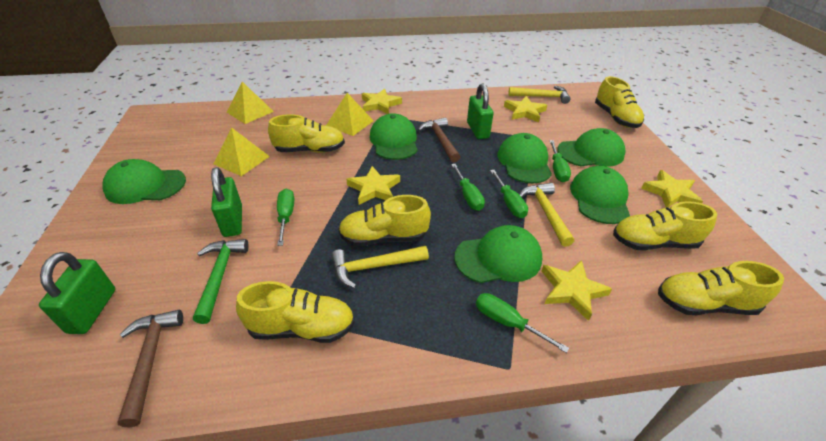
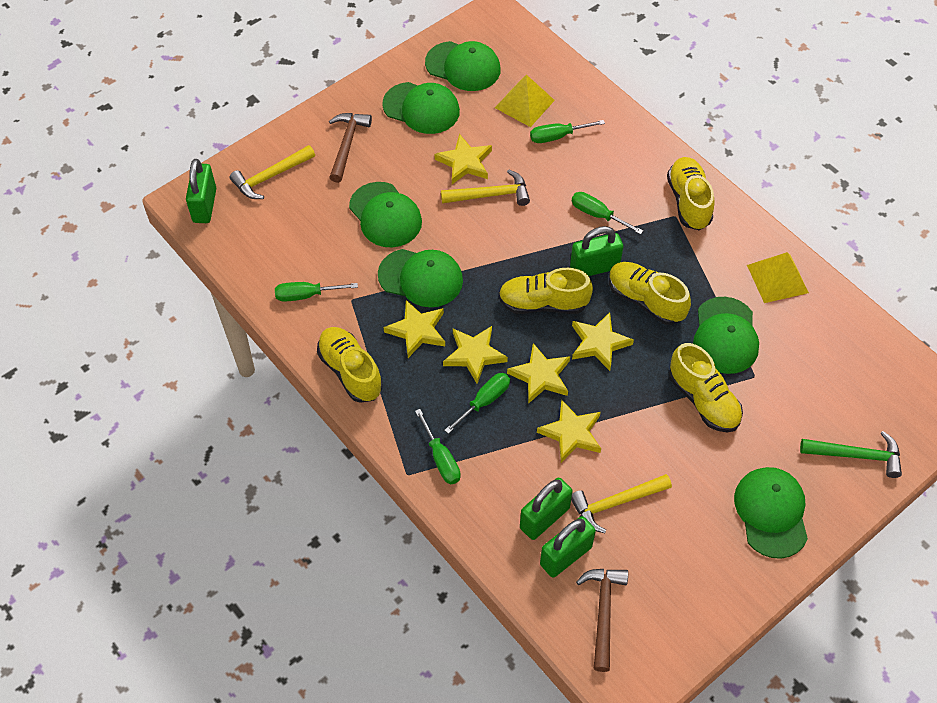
green padlock: 3 -> 4
yellow pyramid: 3 -> 2
yellow shoe: 6 -> 5
yellow star: 5 -> 6

